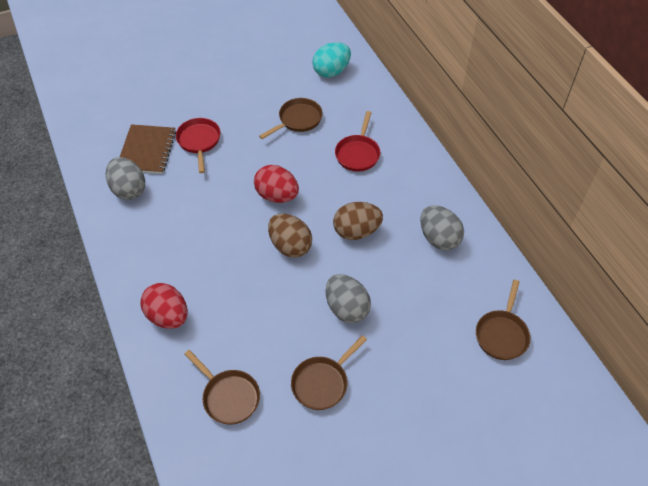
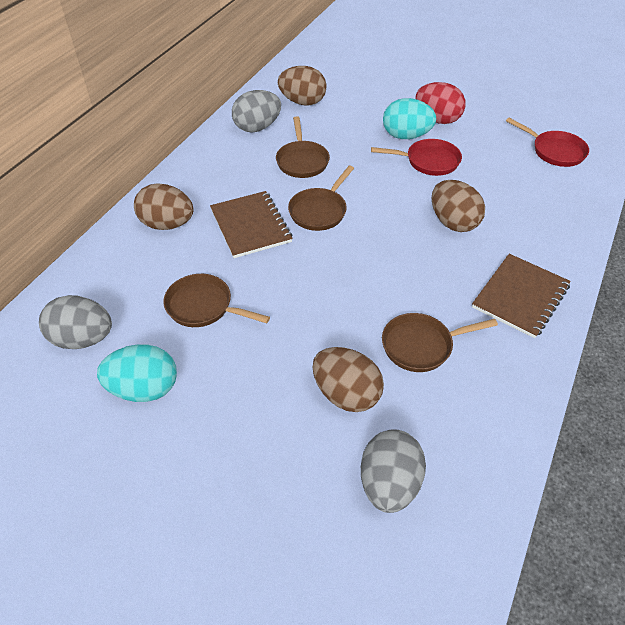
brown egg: 2 -> 4
brown notebook: 1 -> 2
red egg: 2 -> 1
turquoise egg: 1 -> 2

